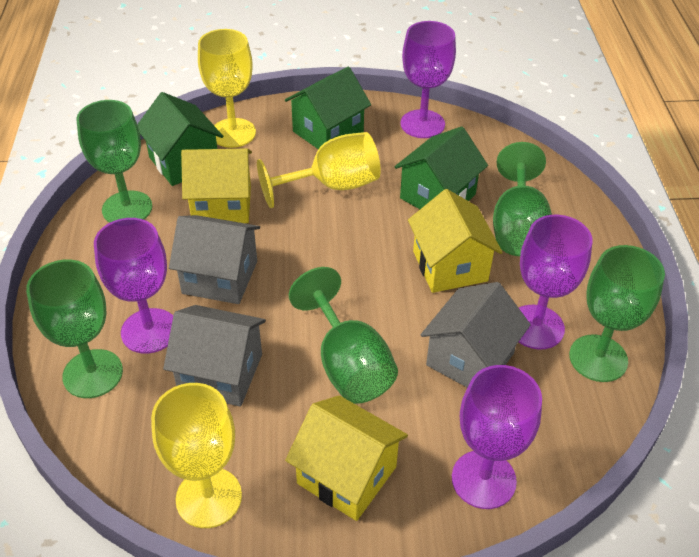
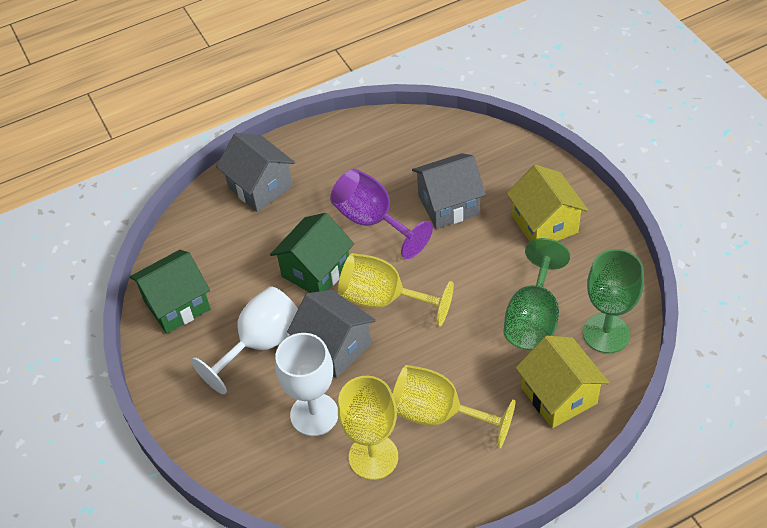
green goblet: 5 -> 2
green house: 3 -> 2
purple goblet: 4 -> 1
white goblet: 0 -> 2
yellow house: 3 -> 2

